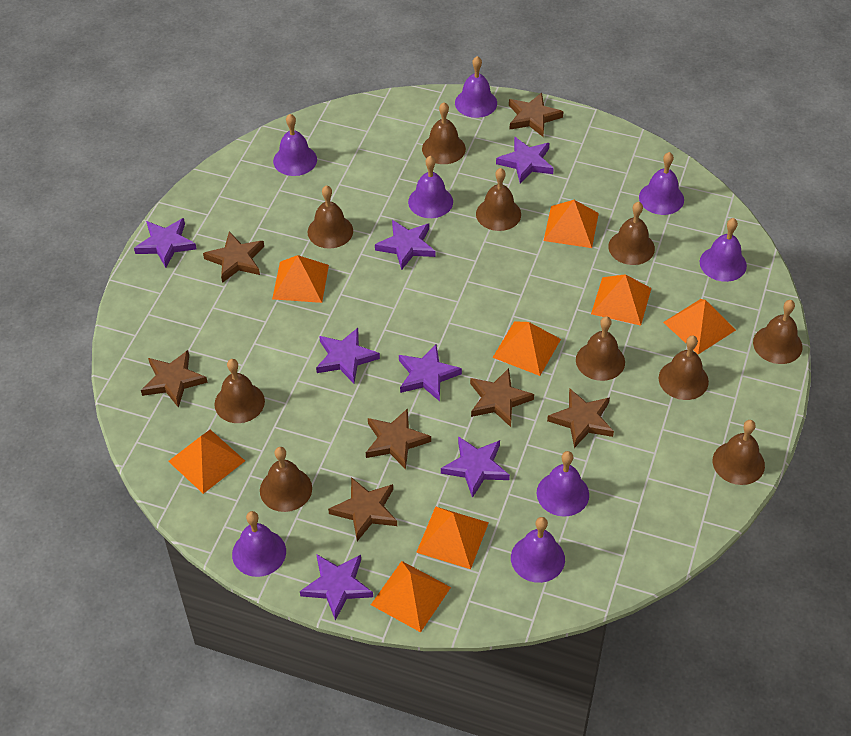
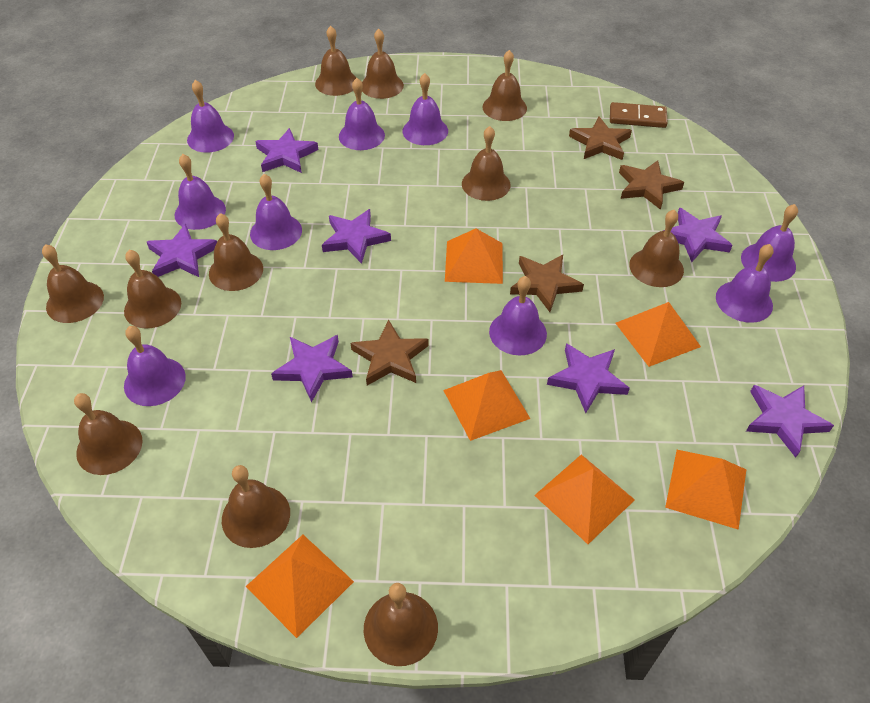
brown bell: 10 -> 11
brown domino: 0 -> 1
brown star: 7 -> 4
orange pyramid: 8 -> 6
purple bell: 8 -> 9

